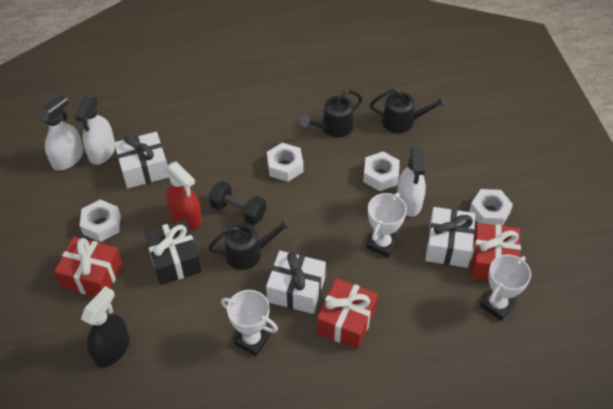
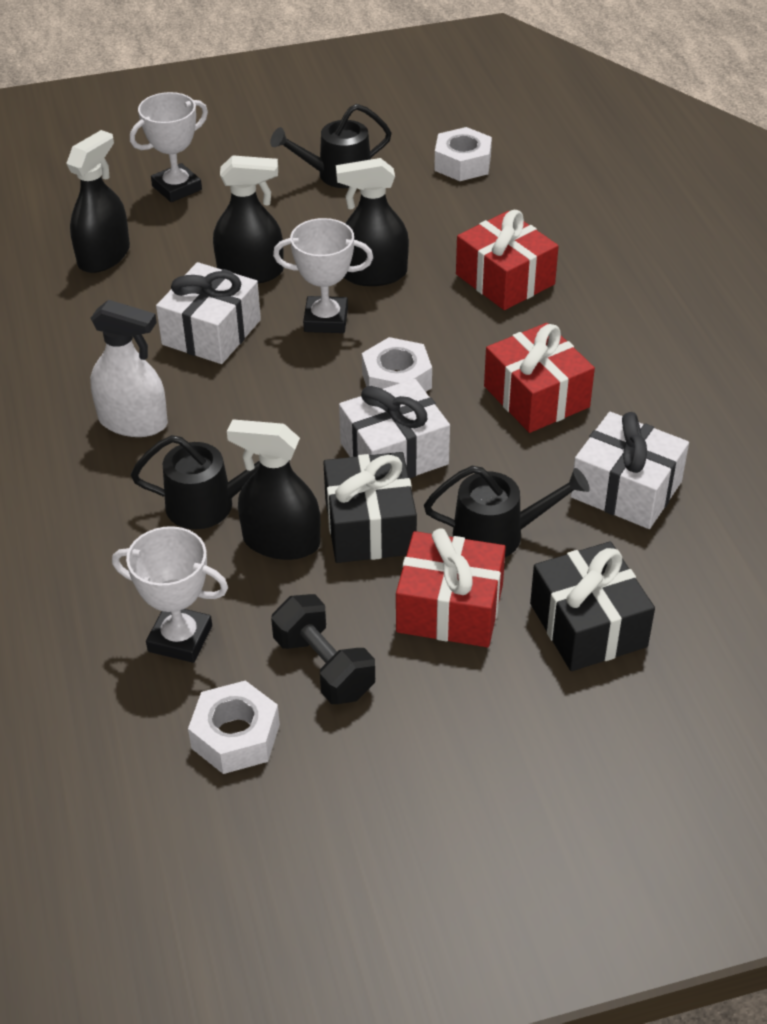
black gift: 1 -> 2
black spray bottle: 1 -> 4
red spray bottle: 1 -> 0
white nut: 4 -> 3
white spray bottle: 3 -> 1

